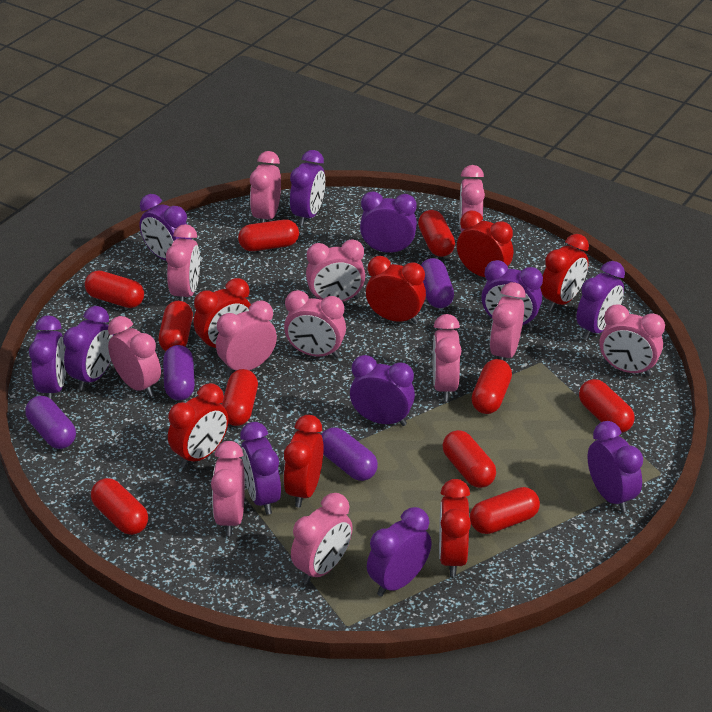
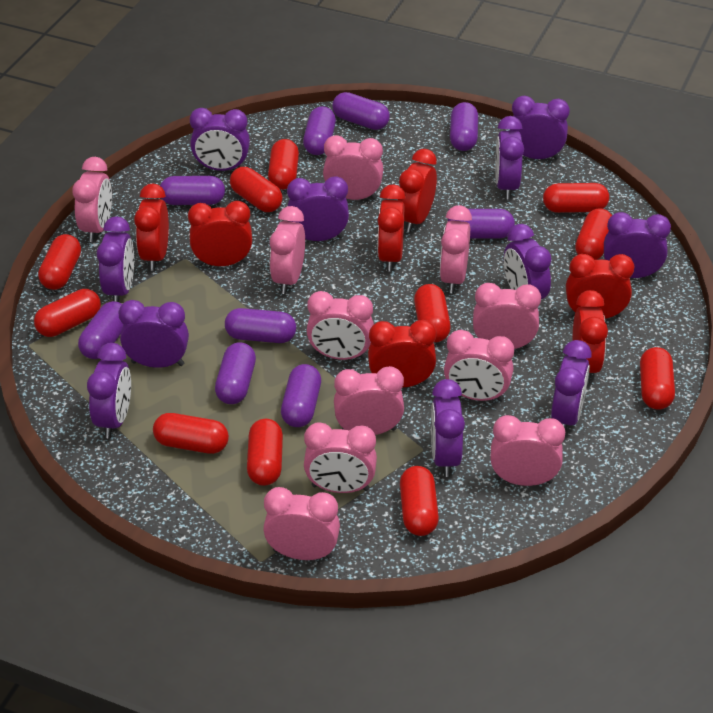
pink clock: 12 -> 11
purple capsule: 4 -> 9
red capsule: 10 -> 11

